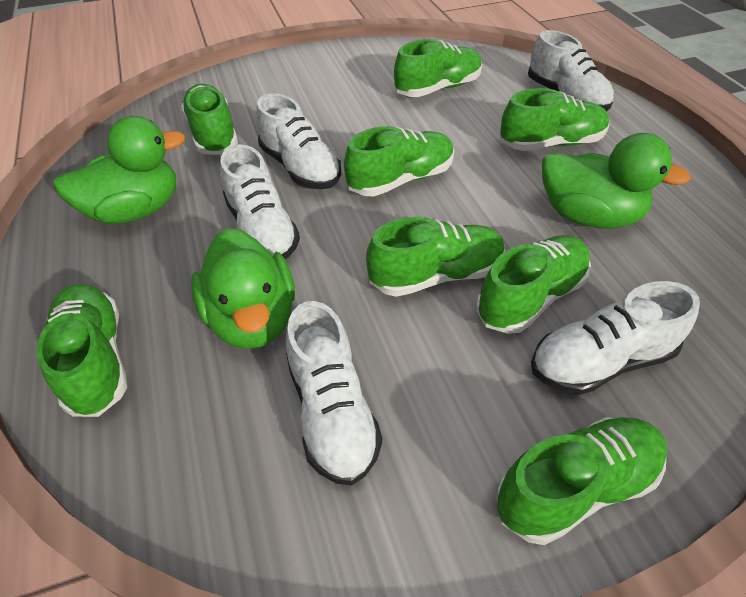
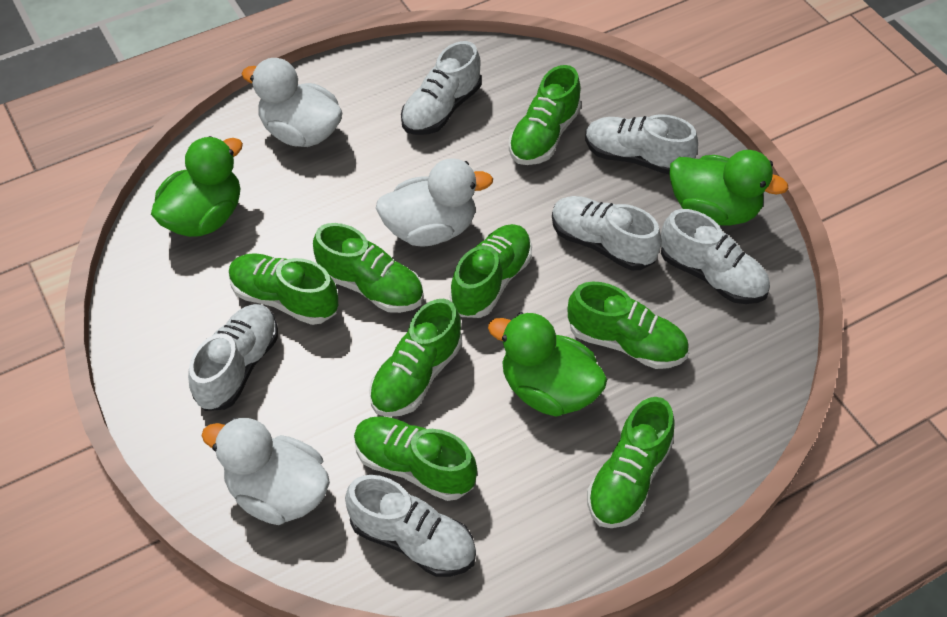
white duck: 0 -> 3
white shoe: 5 -> 6

